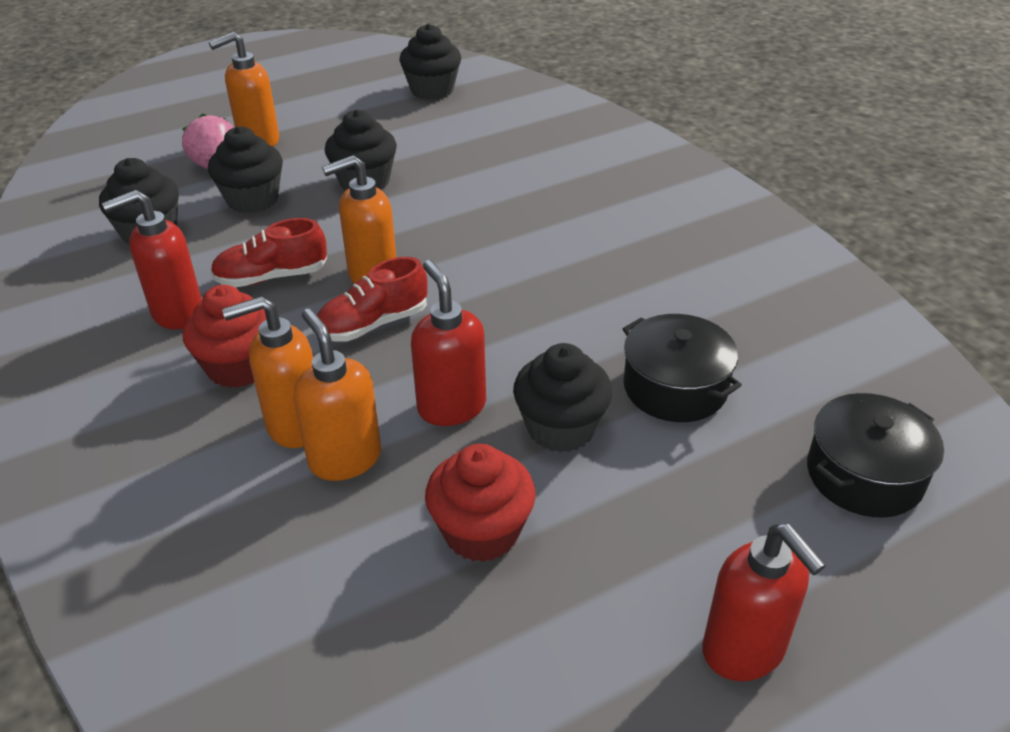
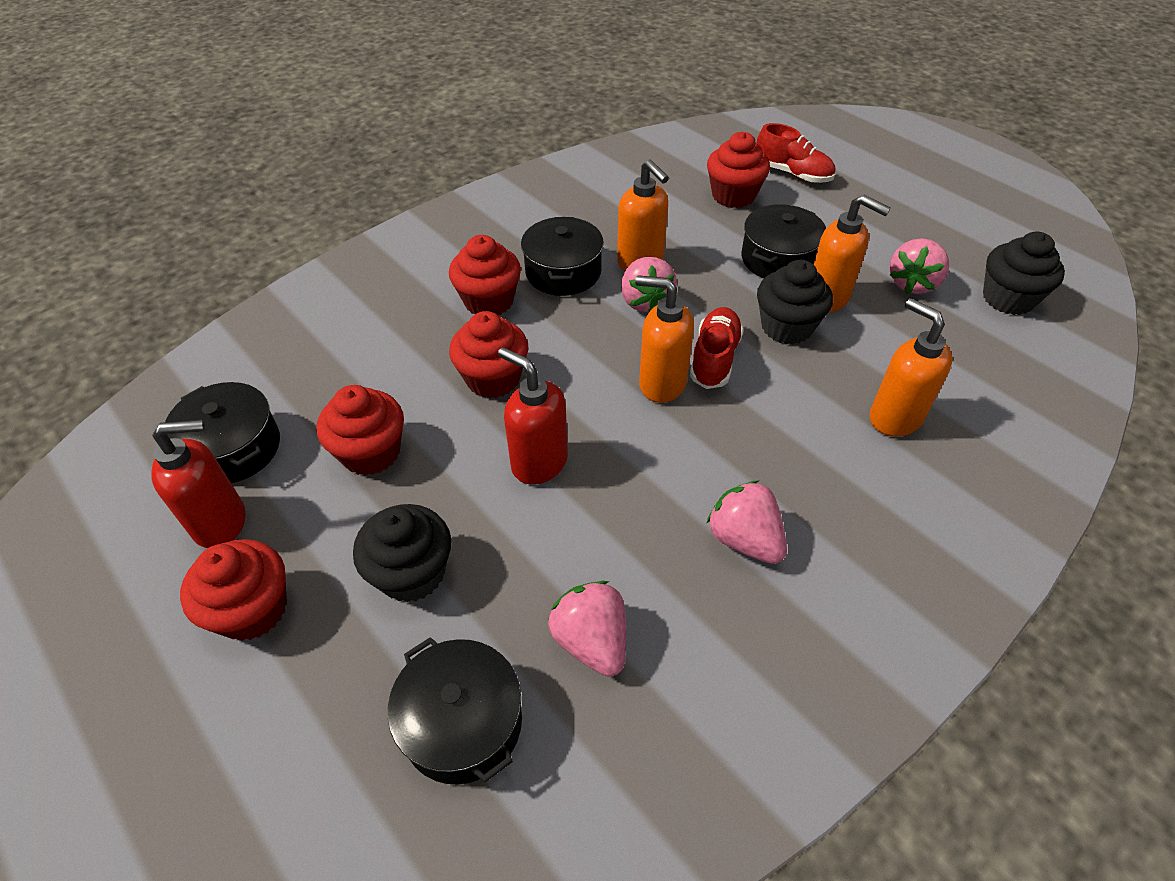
black cupcake: 5 -> 3
black pot: 2 -> 4
pink strawberry: 1 -> 4
red cupcake: 2 -> 5
red soap dispenser: 3 -> 2

